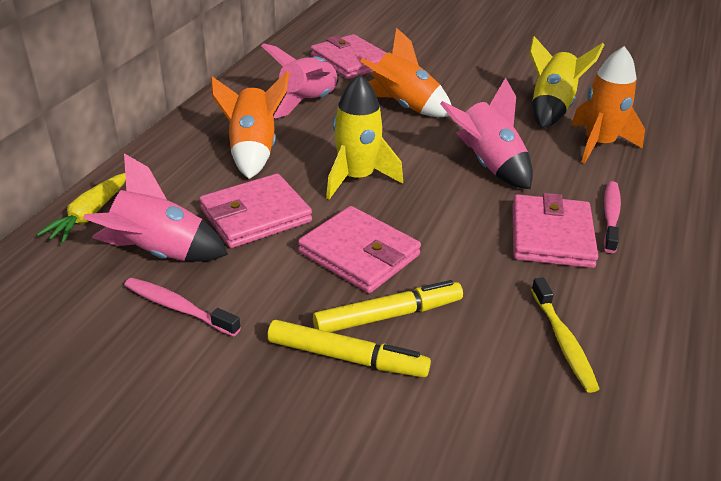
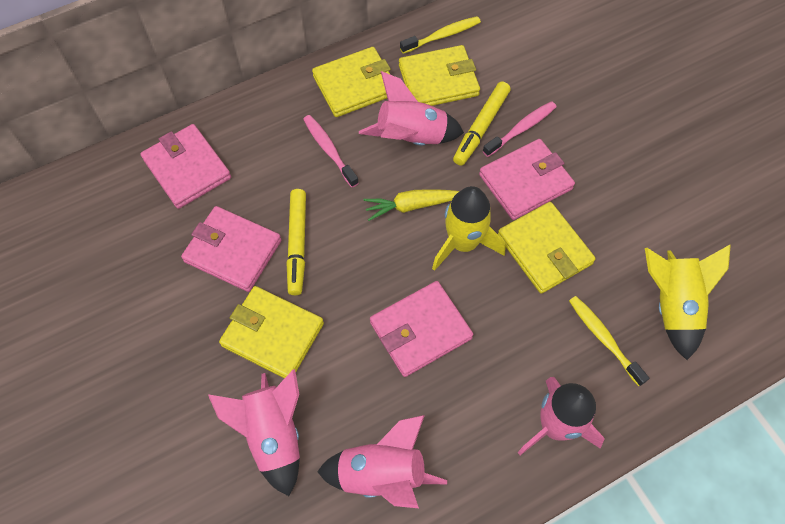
orange rocket: 3 -> 0
pink rocket: 3 -> 4
yellow toothbrush: 1 -> 2
yellow wallet: 0 -> 4

